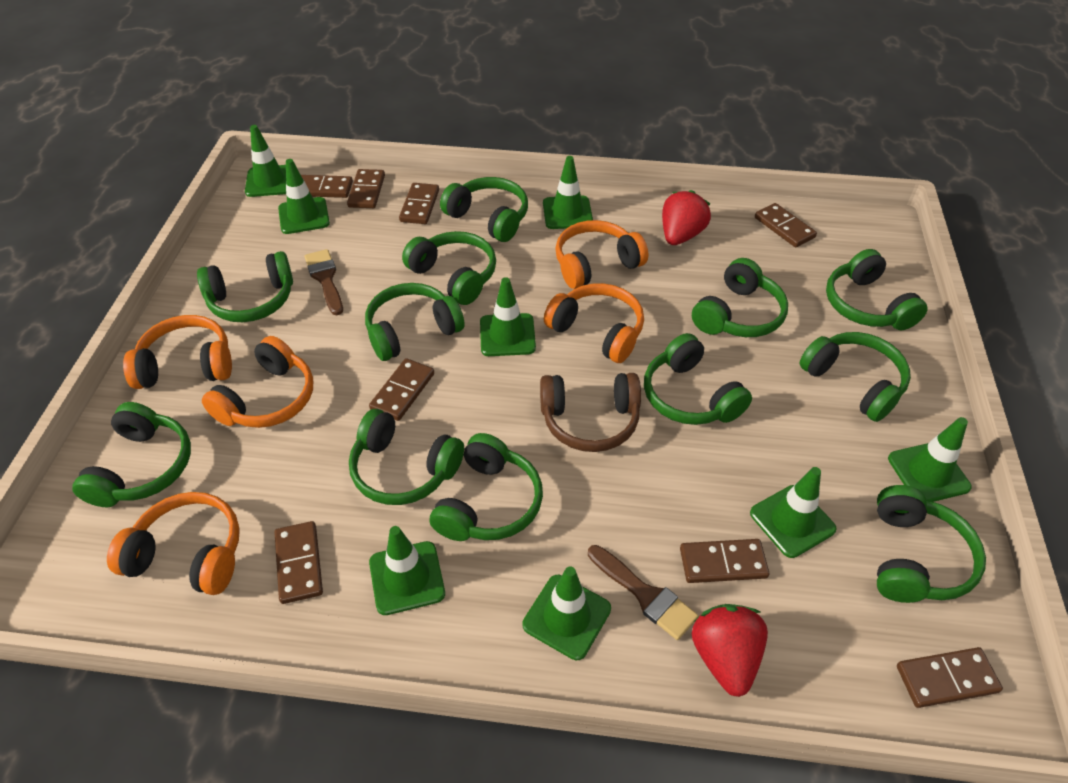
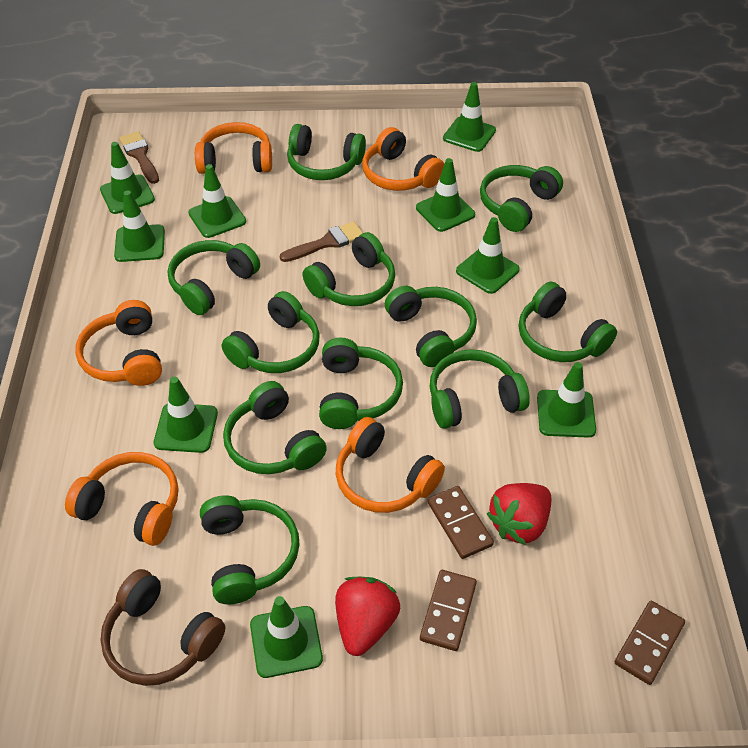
brown domino: 8 -> 3
green headphones: 12 -> 11
green traffic cone: 8 -> 9

